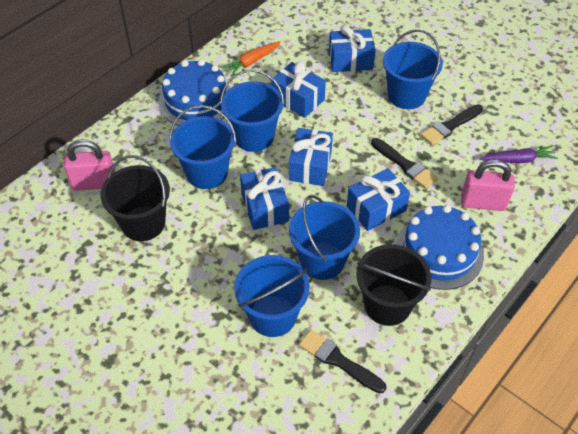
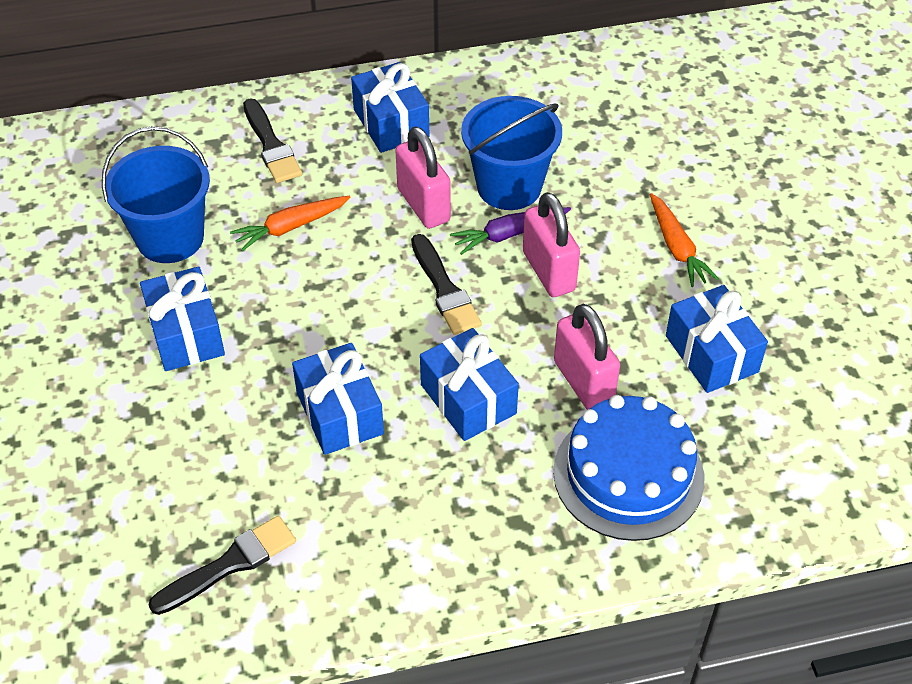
black bucket: 2 -> 0
blue bucket: 5 -> 2
blue cake: 2 -> 1
orange carrot: 1 -> 2
pink padlock: 2 -> 3

